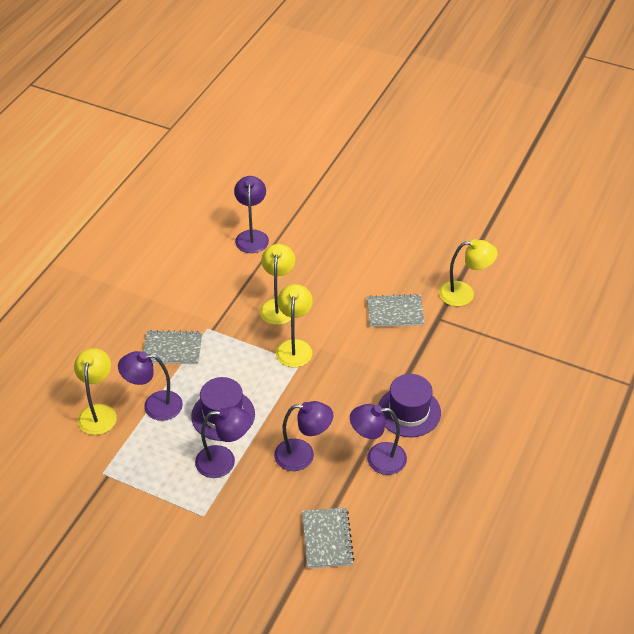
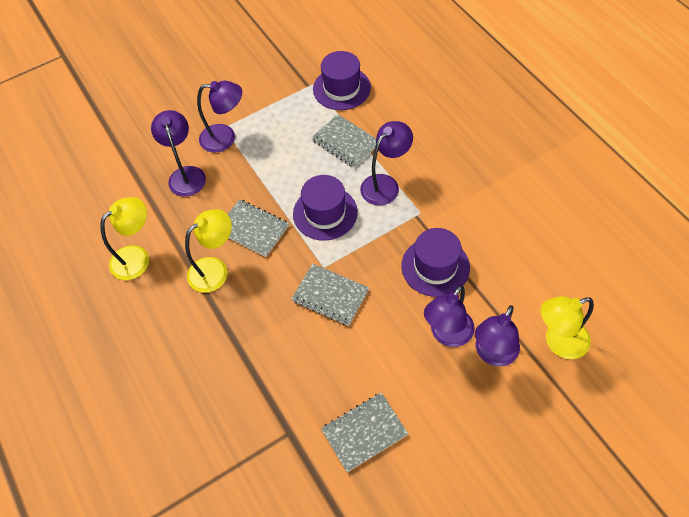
grey notebook: 3 -> 4
purple hat: 2 -> 3
yellow lamp: 4 -> 3

